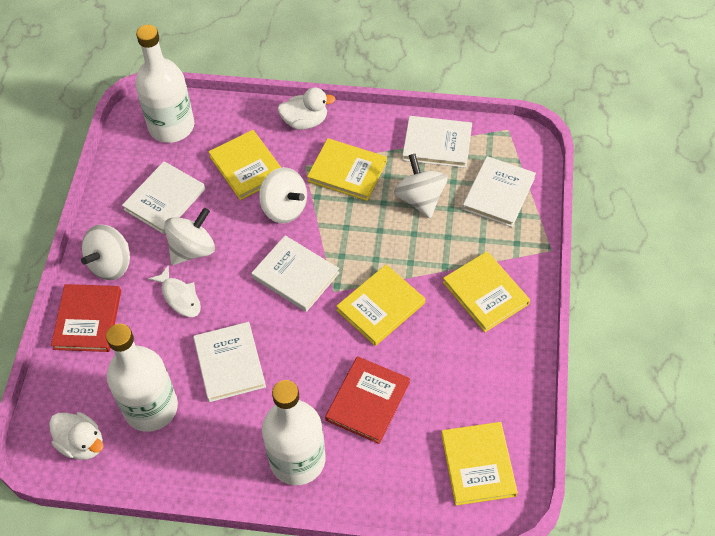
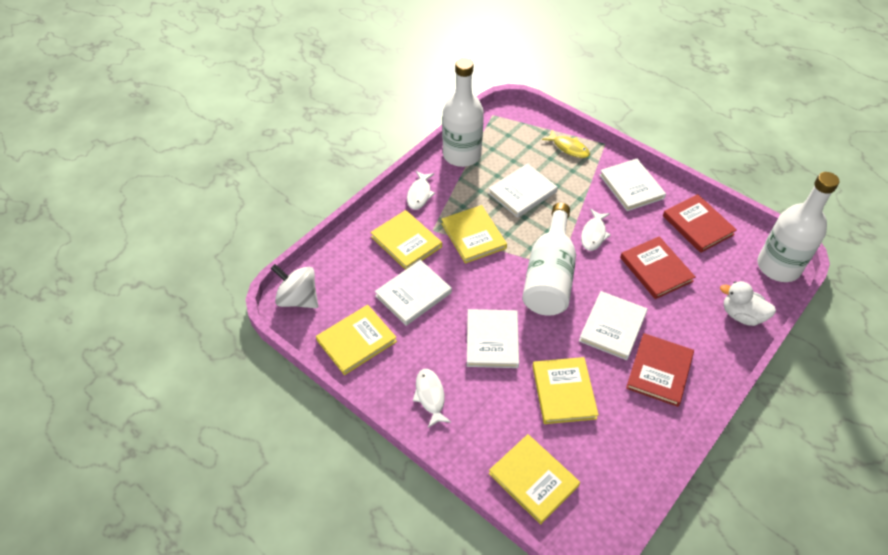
red book: 2 -> 3
white duck: 2 -> 1
white fish: 1 -> 3
white spinning top: 4 -> 1
yellow fish: 0 -> 1

